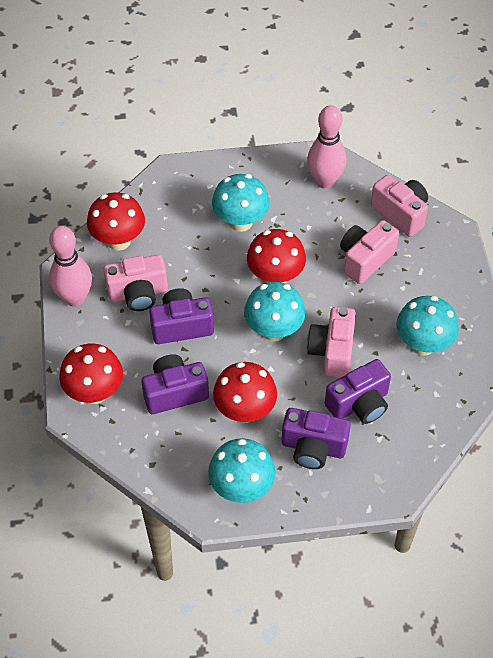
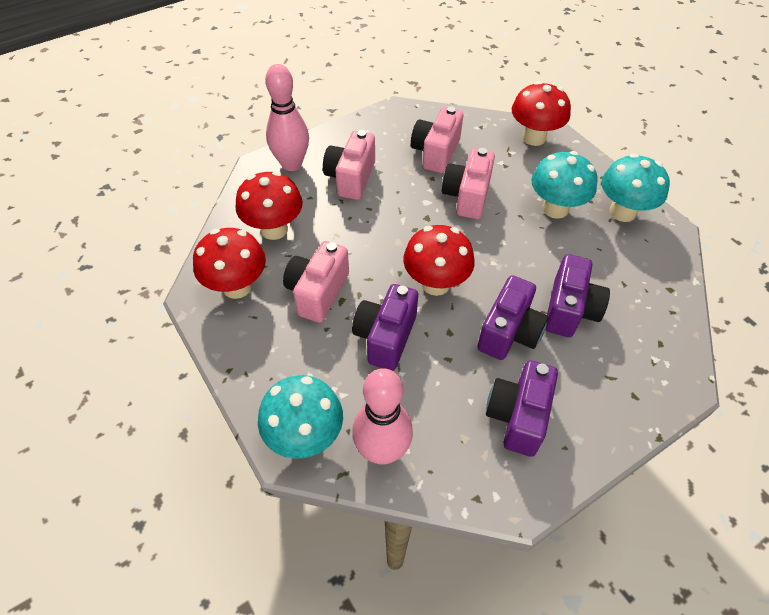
turquoise mushroom: 4 -> 3

